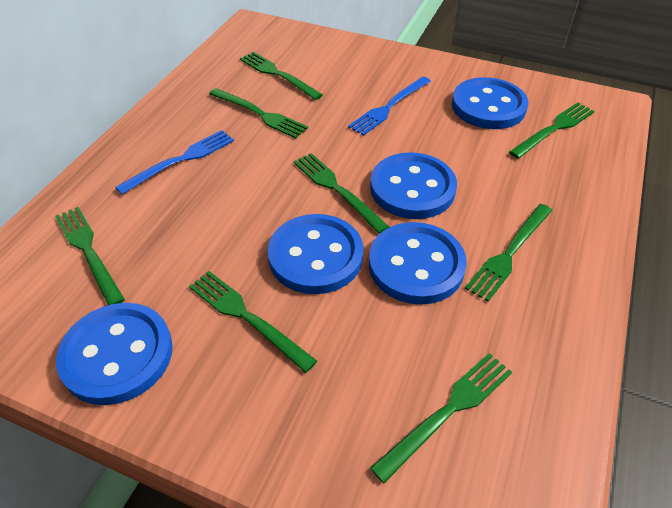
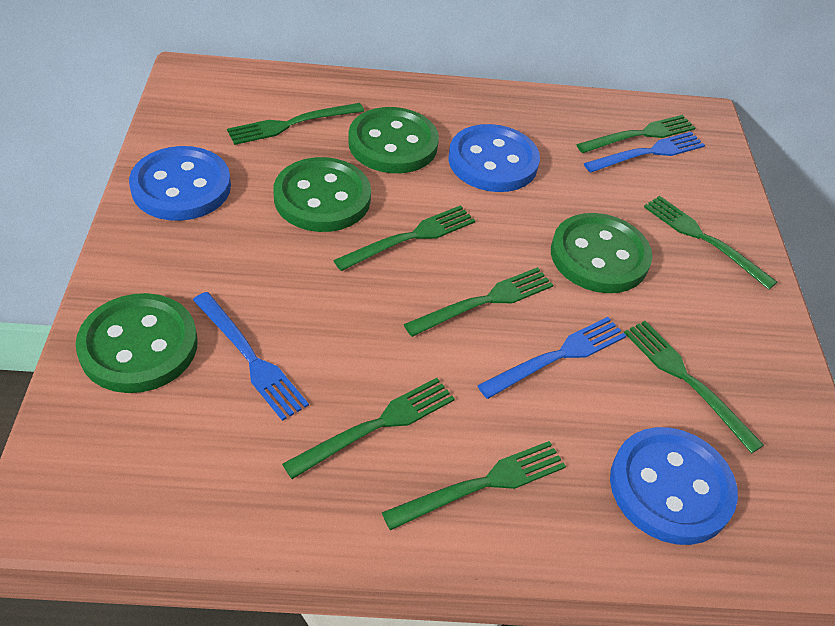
blue button: 5 -> 3
blue fork: 2 -> 3
green button: 0 -> 4

